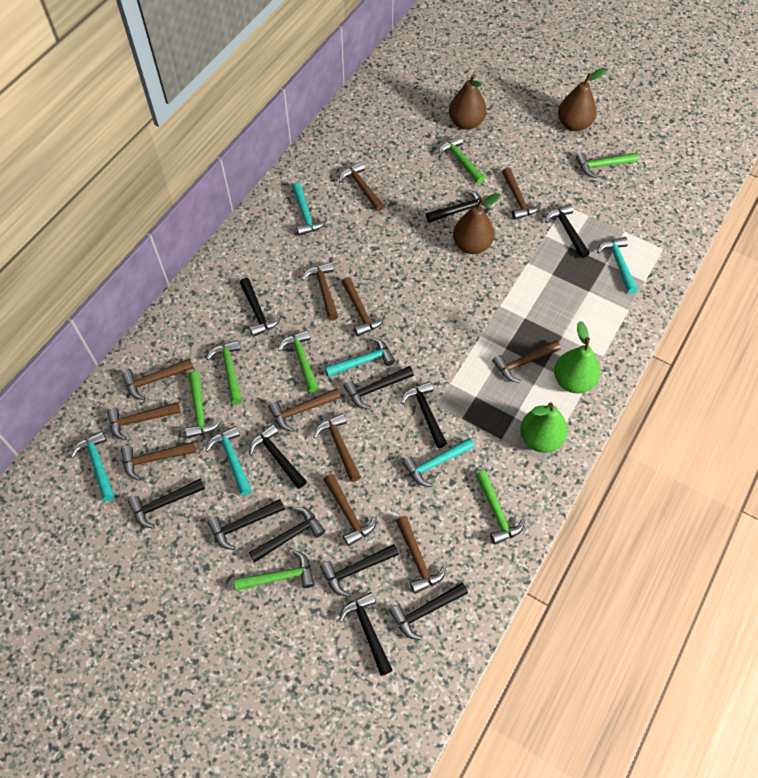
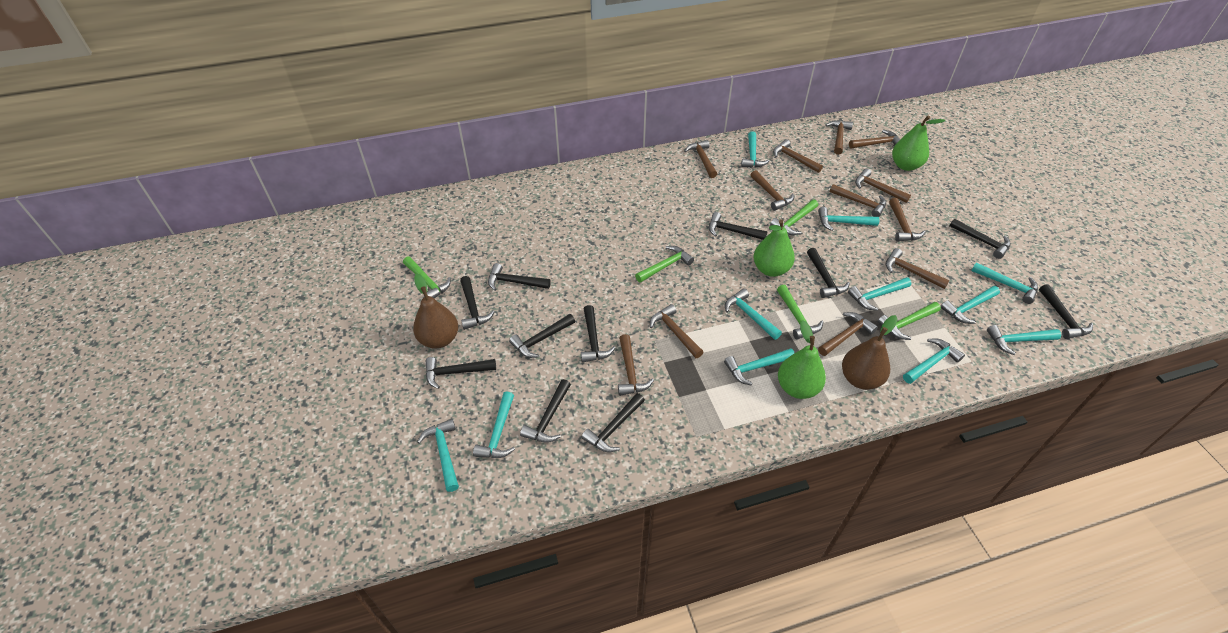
black hammer: 12 -> 11
brown pear: 3 -> 2
green hammer: 7 -> 5
green pear: 2 -> 3
turquoise hammer: 6 -> 11

